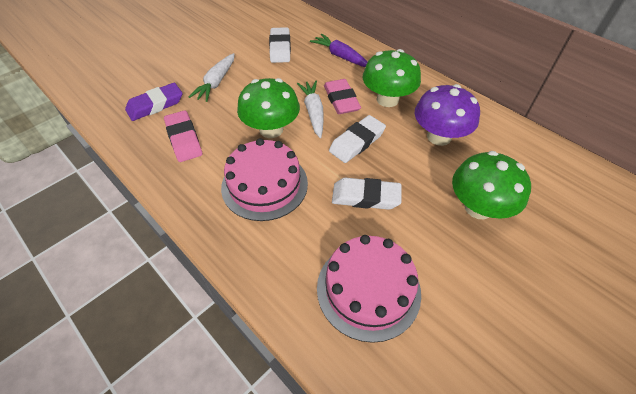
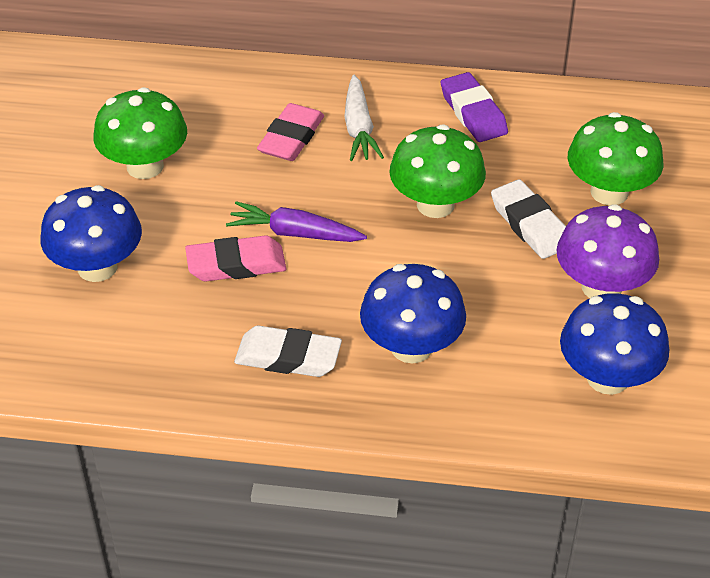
blue mushroom: 0 -> 3
pink cake: 2 -> 0
white carrot: 2 -> 1
white eraser: 3 -> 2

